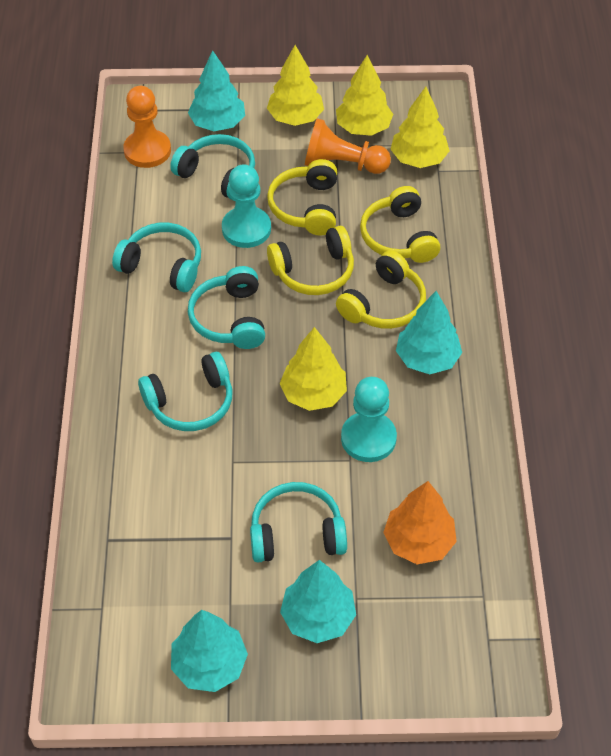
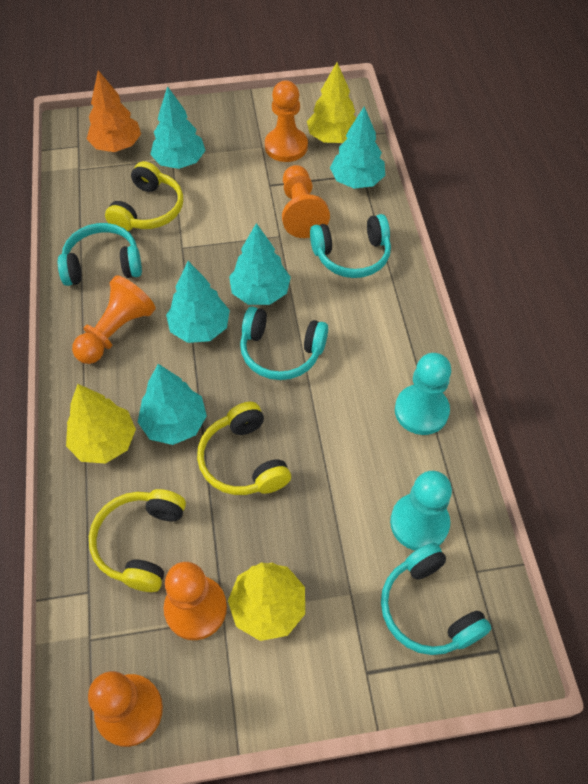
orange pawn: 2 -> 5
turquoise headphones: 5 -> 4
turquoise tree: 4 -> 5
yellow headphones: 4 -> 3
yellow tree: 4 -> 3

